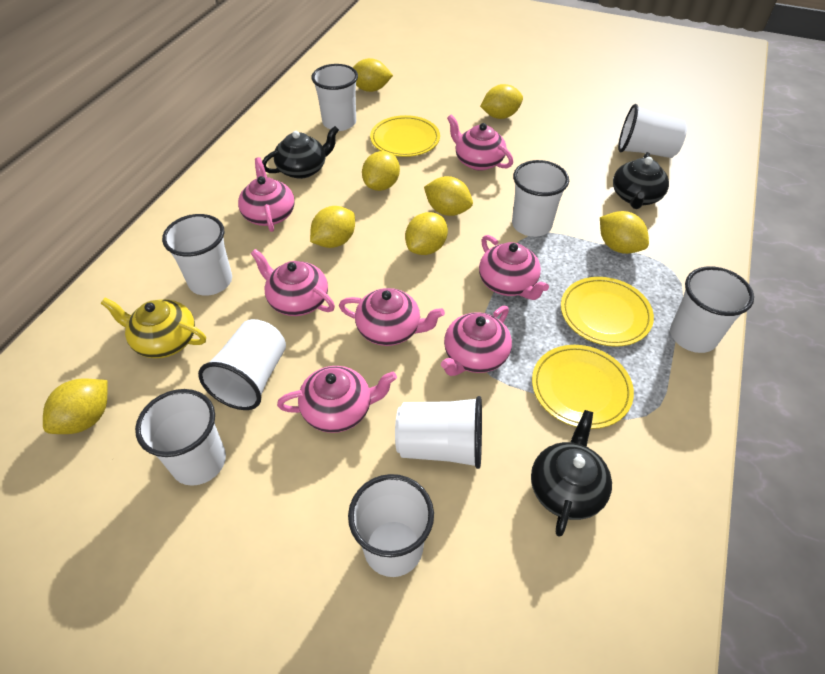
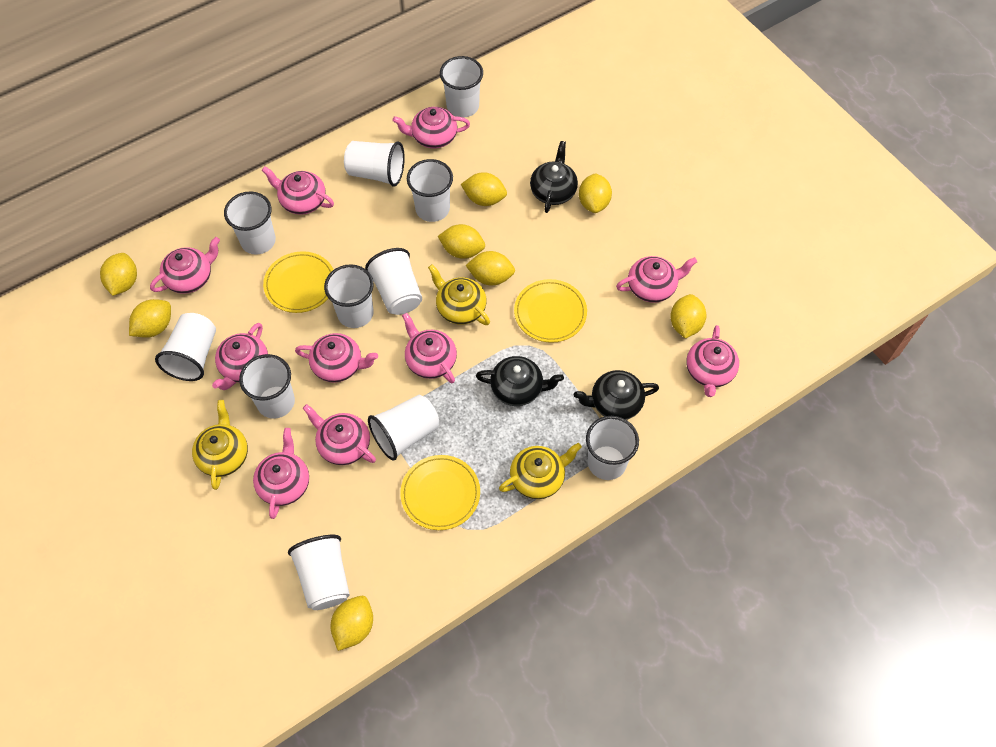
pink teapot: 7 -> 10
white cup: 9 -> 11
yellow teapot: 1 -> 3

